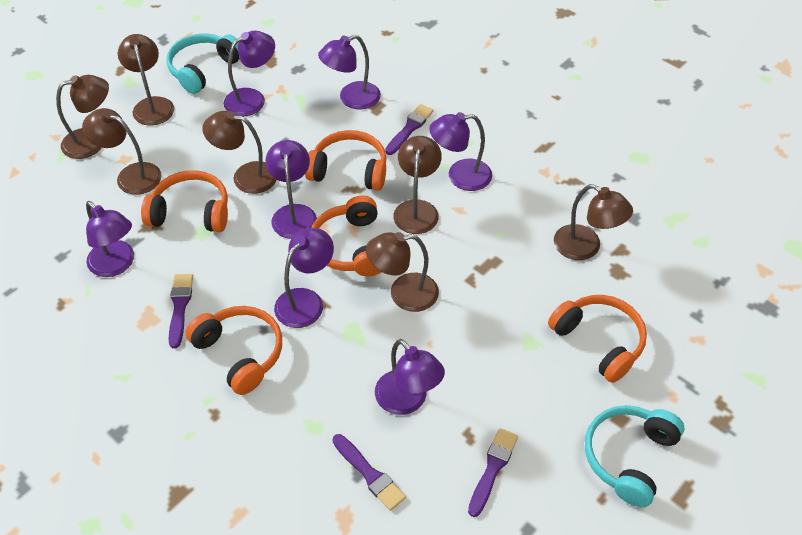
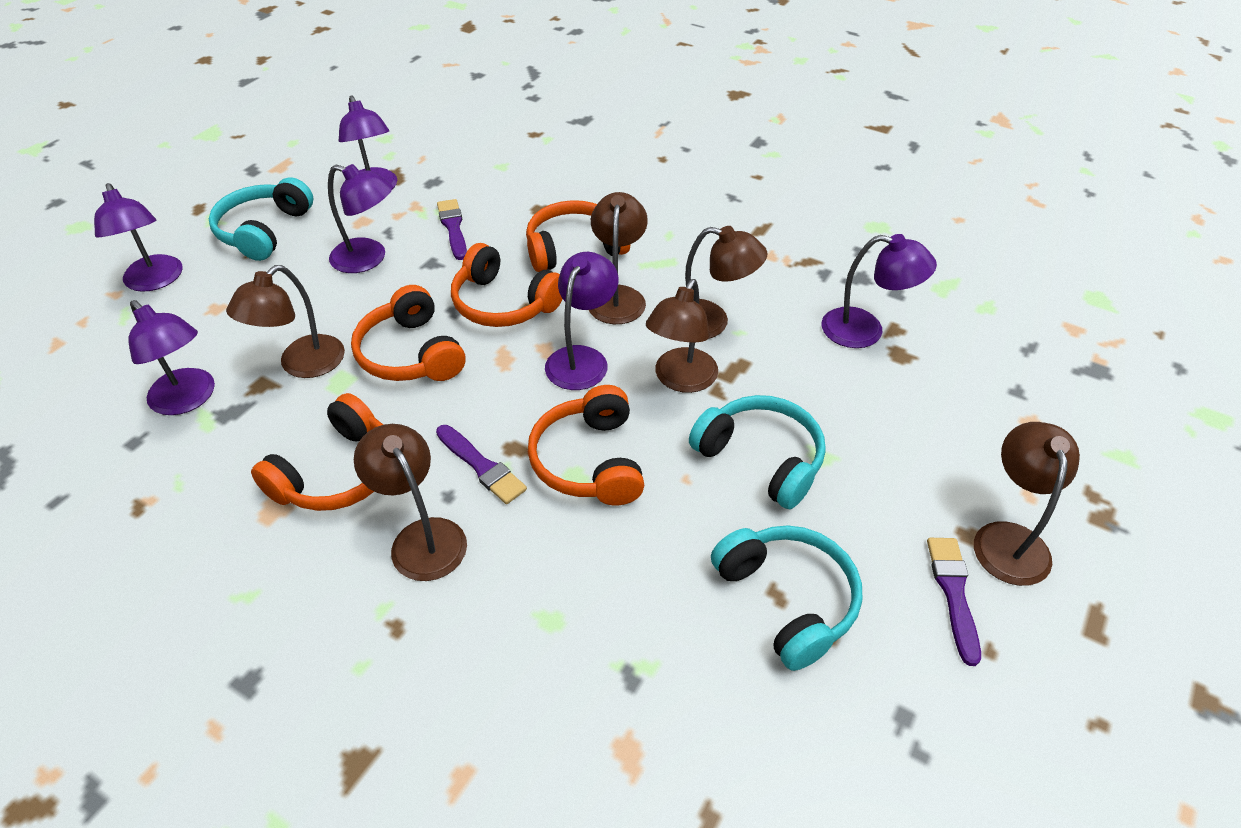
brown lamp: 7 -> 6
purple brush: 4 -> 3
purple lamp: 7 -> 6
turquoise headphones: 2 -> 3

